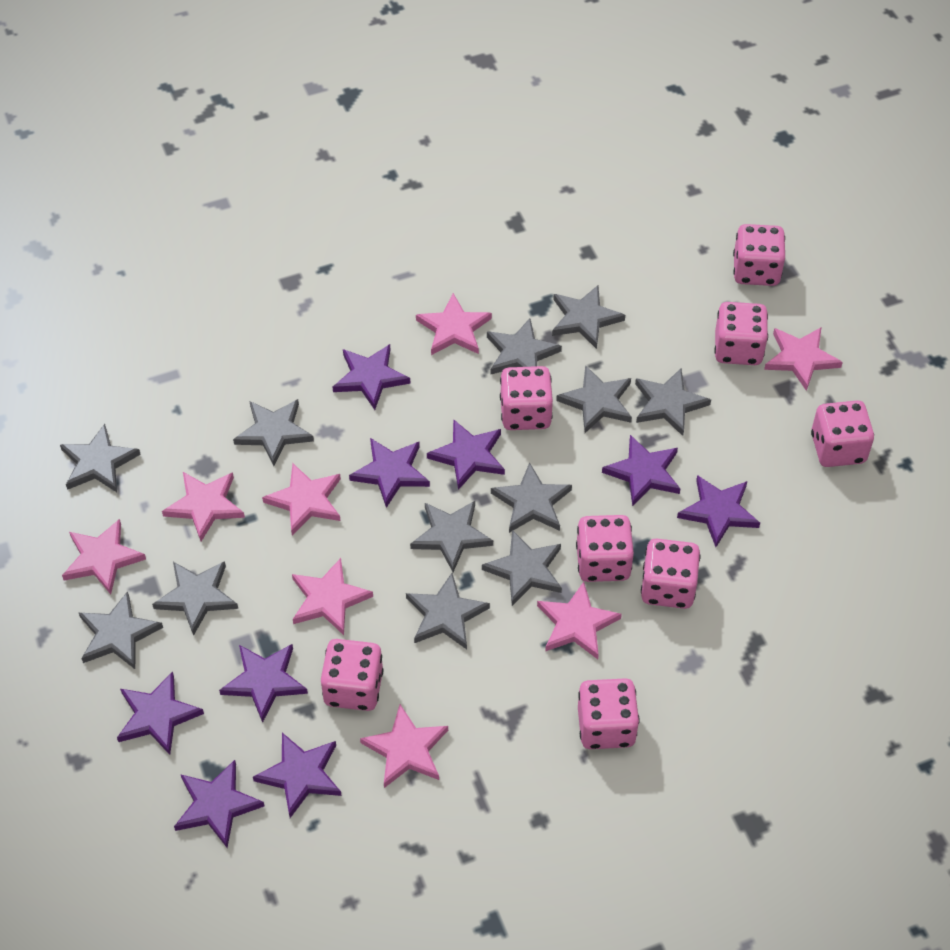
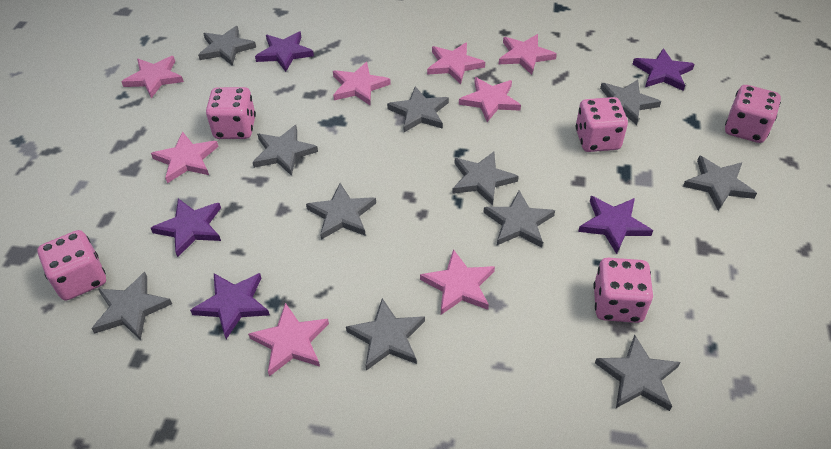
grey star: 12 -> 11
pink dice: 8 -> 5
purple star: 9 -> 5

